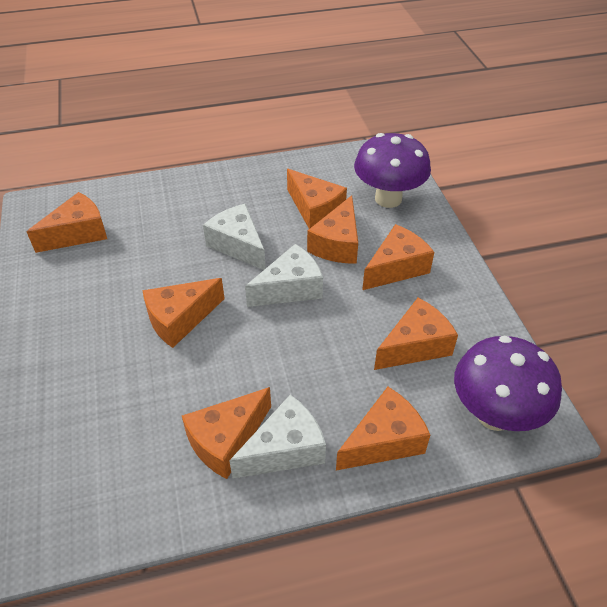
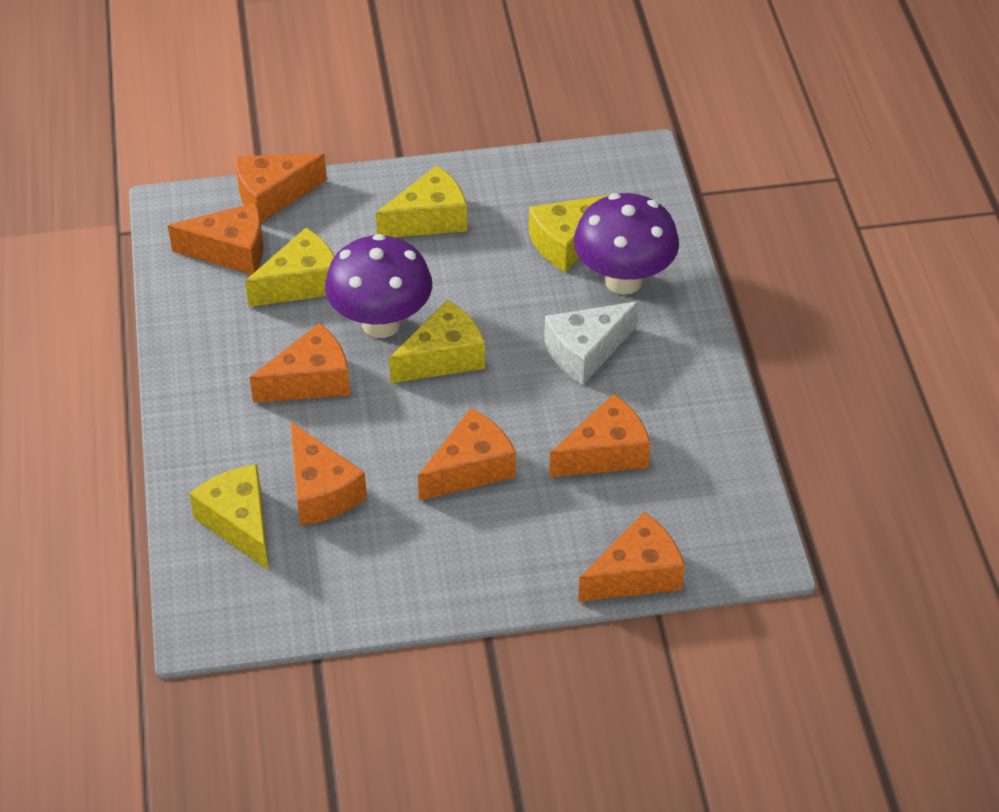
orange cheese: 8 -> 7
white cheese: 3 -> 1
yellow cheese: 0 -> 5

